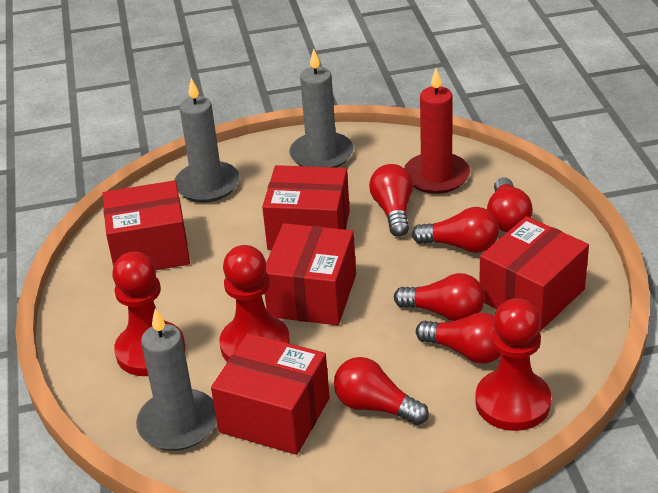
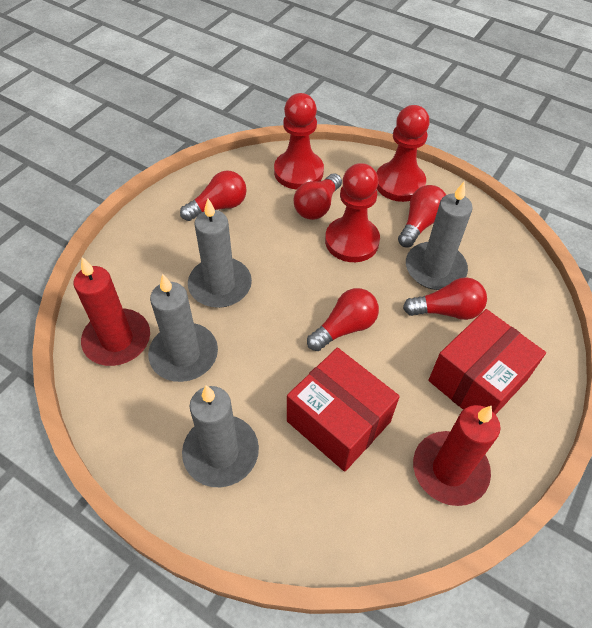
grey candle: 3 -> 4
red box: 5 -> 2
red candle: 1 -> 2
red light bulb: 6 -> 5

